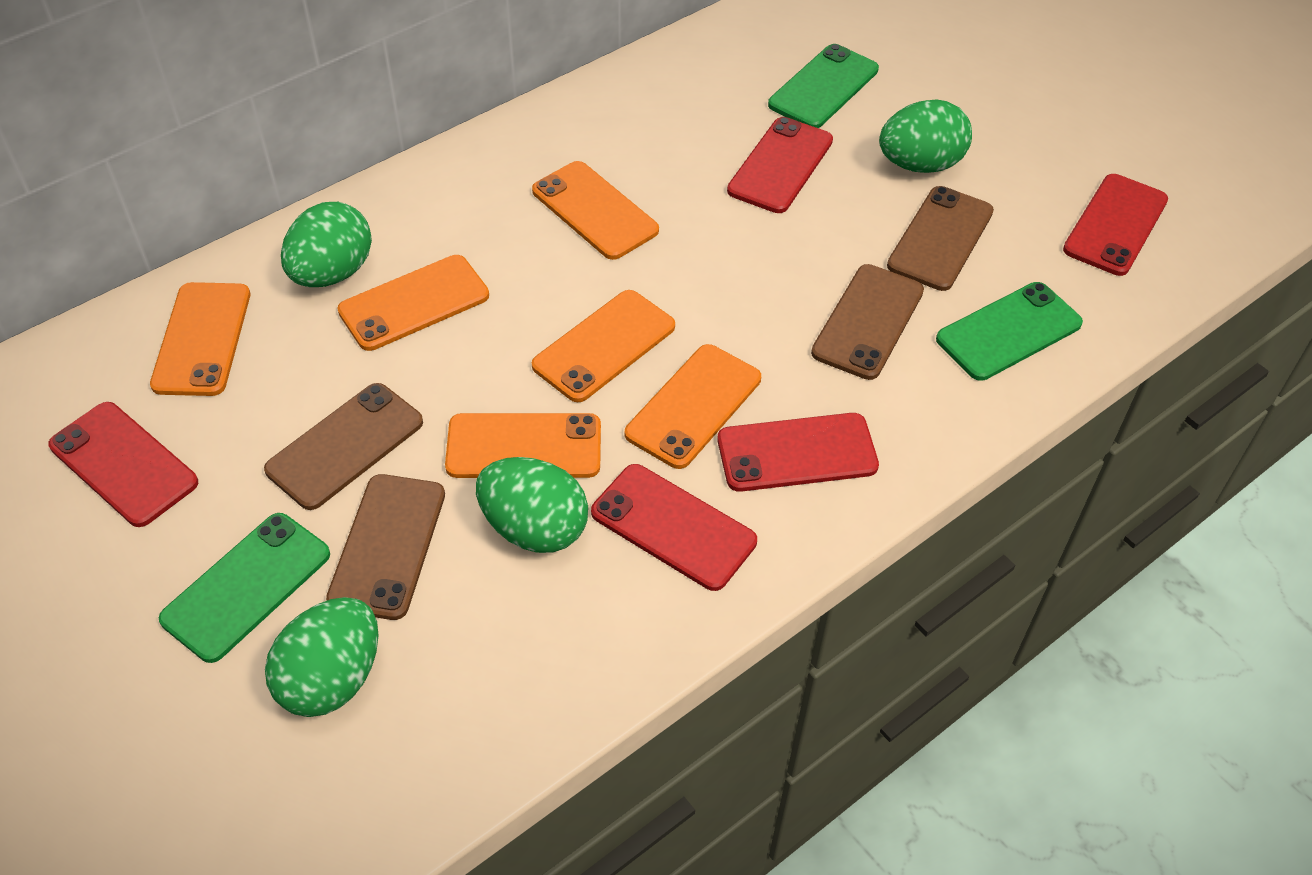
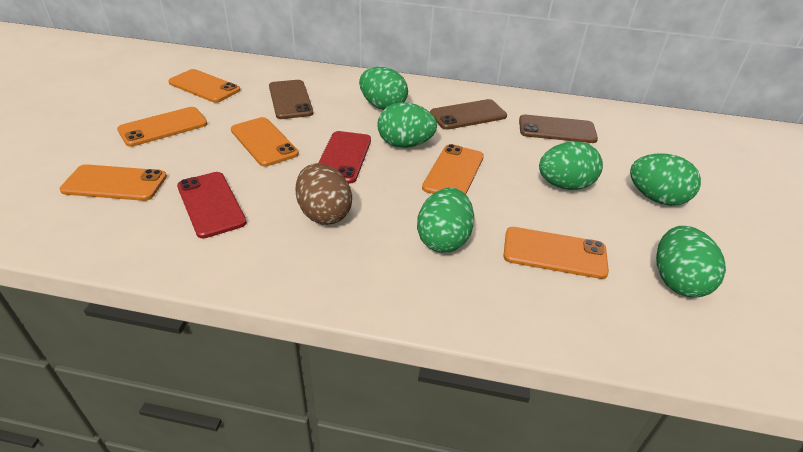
brown egg: 0 -> 1
brown phone: 4 -> 3
green egg: 4 -> 6
green phone: 3 -> 0
red phone: 5 -> 2

